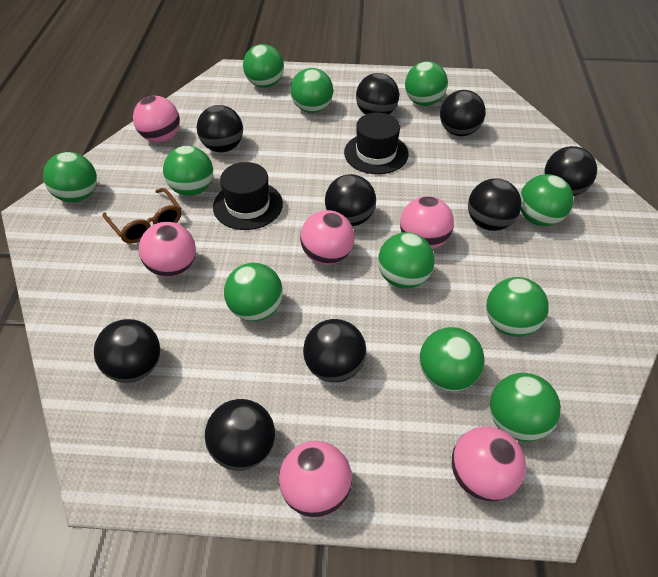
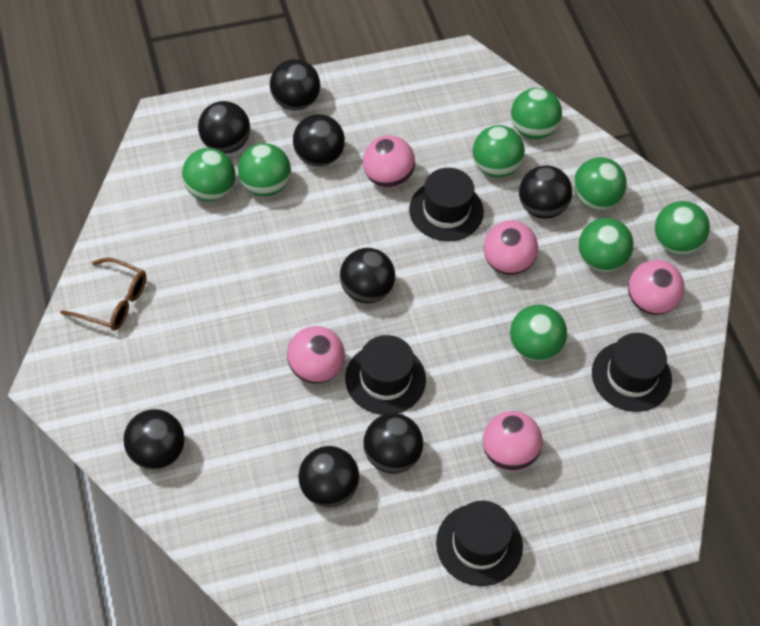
black ball: 9 -> 8
black hat: 2 -> 4
green ball: 11 -> 8
pink ball: 6 -> 5

